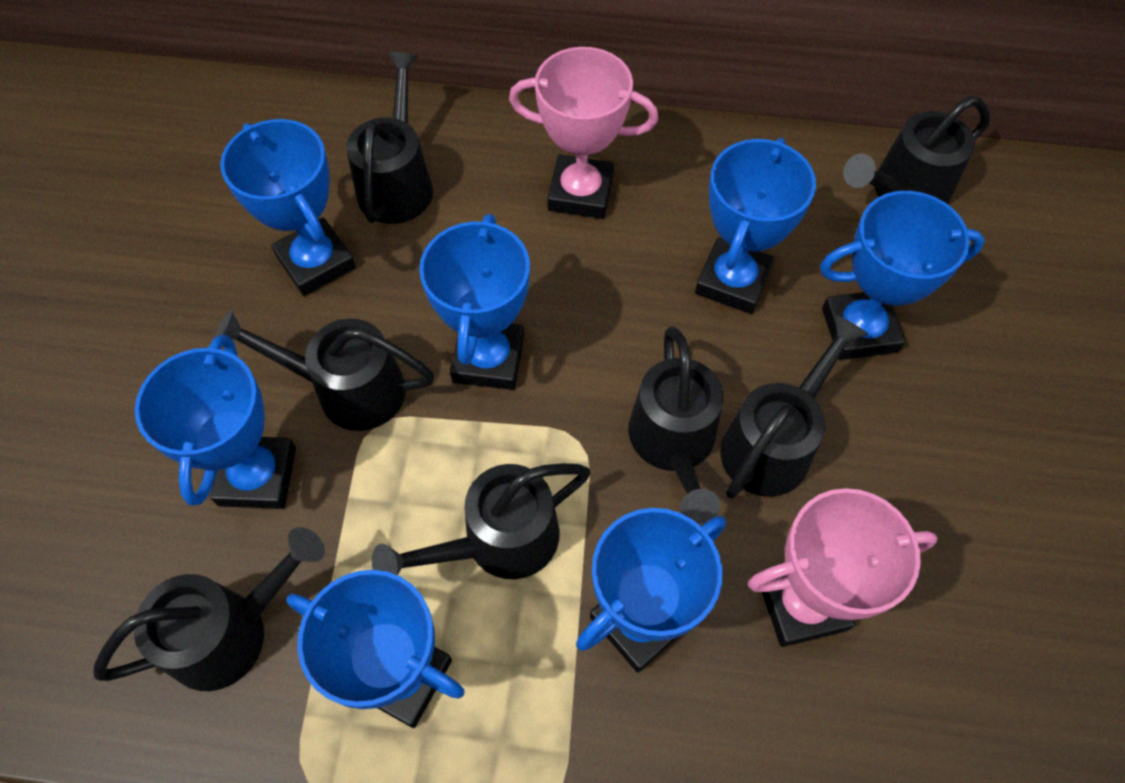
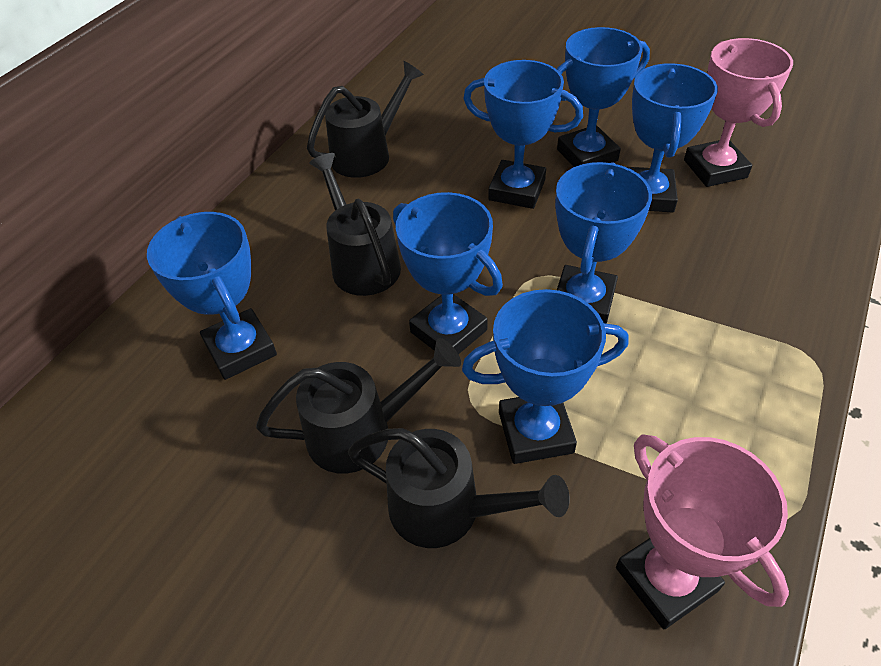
black watering can: 7 -> 4

